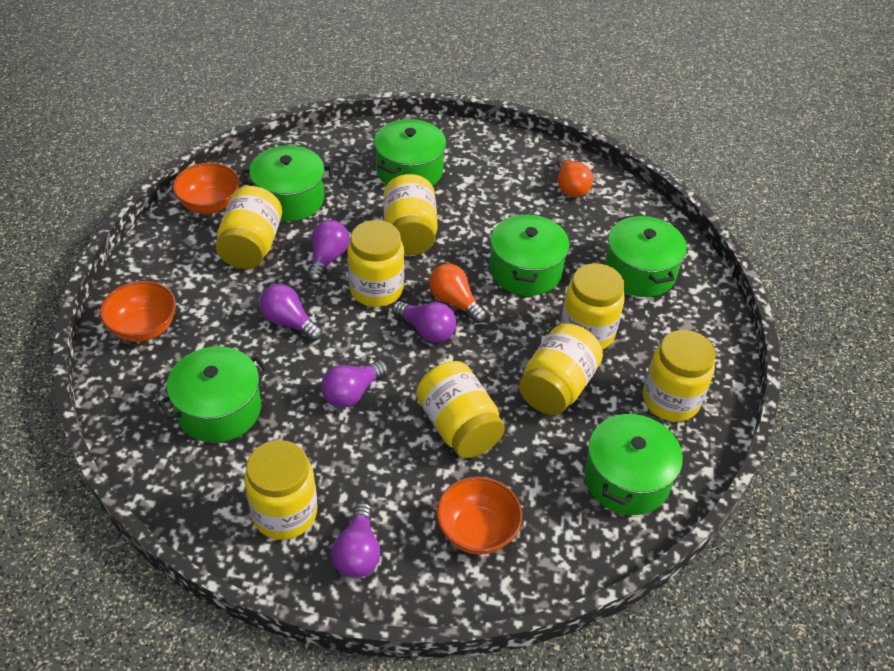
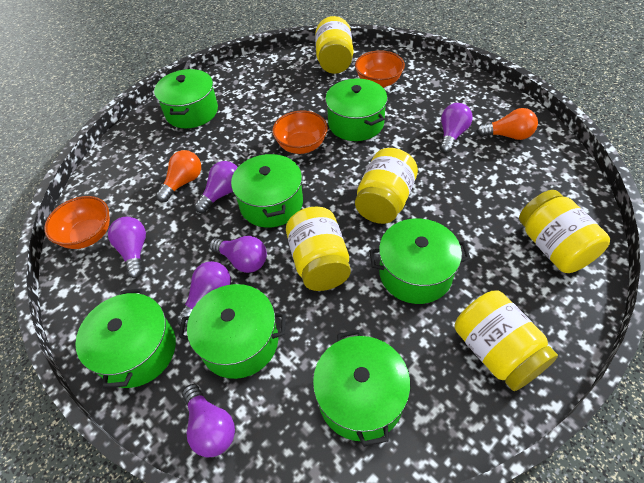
green pot: 6 -> 7
purple light bulb: 5 -> 6
yellow jar: 8 -> 5

